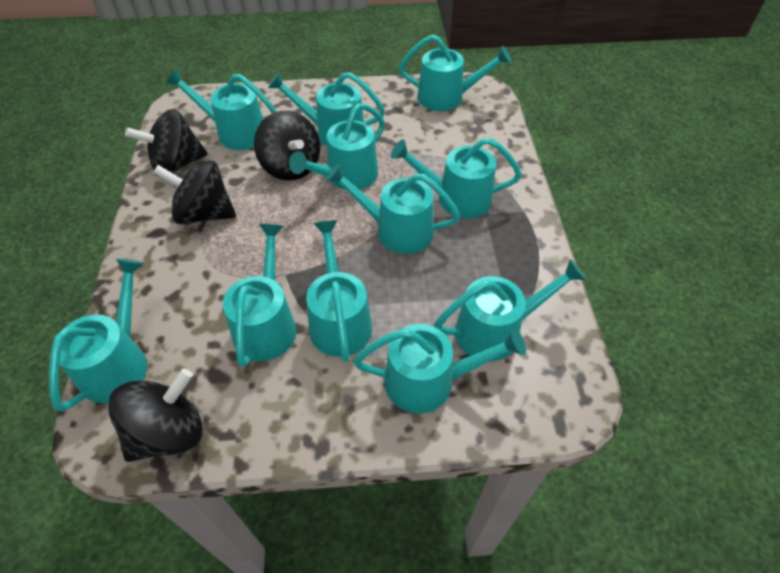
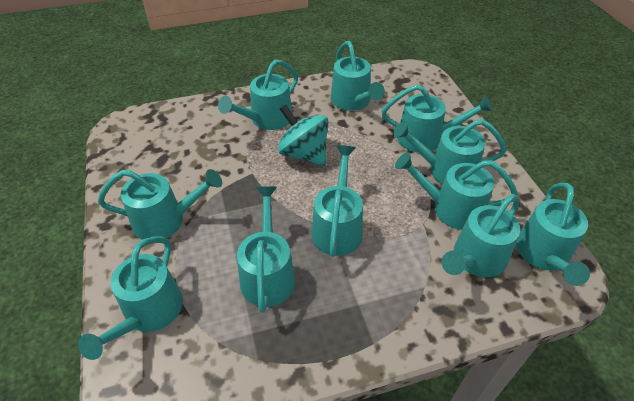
black spinning top: 4 -> 0
turquoise spinning top: 0 -> 1

